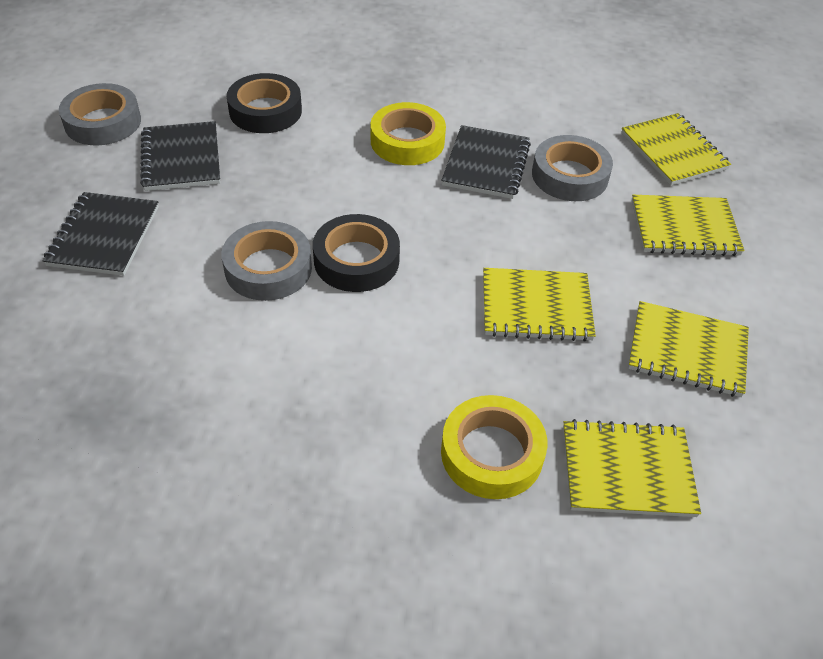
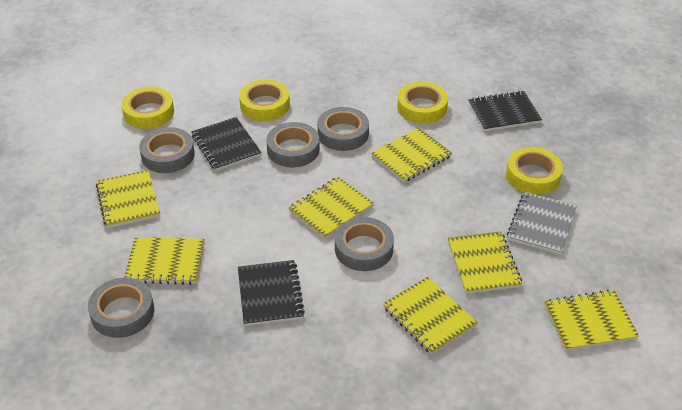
black tape: 2 -> 0
grey notebook: 0 -> 1
grey tape: 3 -> 5
yellow notebook: 5 -> 7
yellow tape: 2 -> 4

